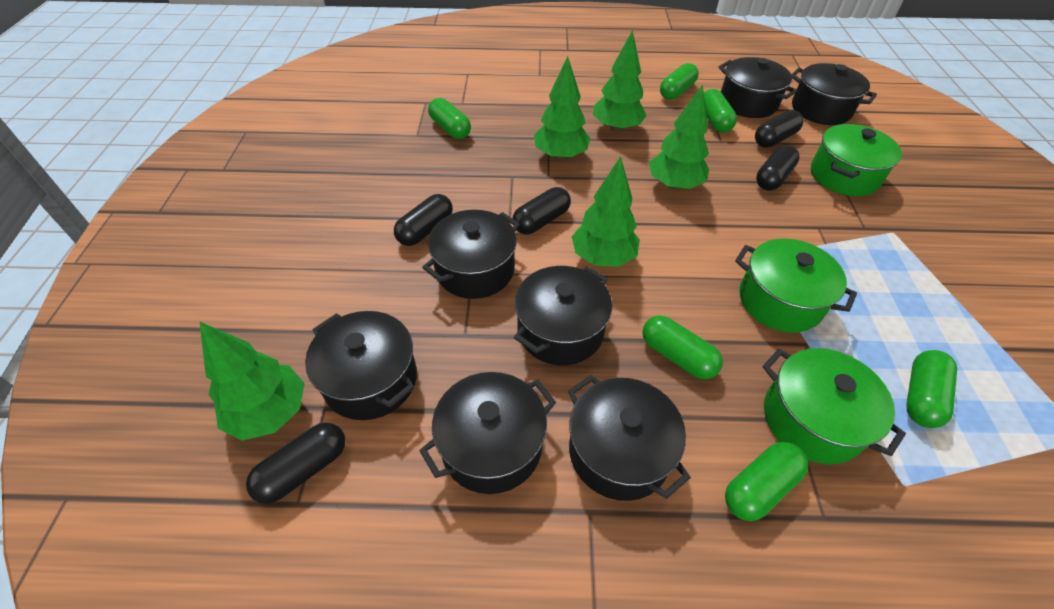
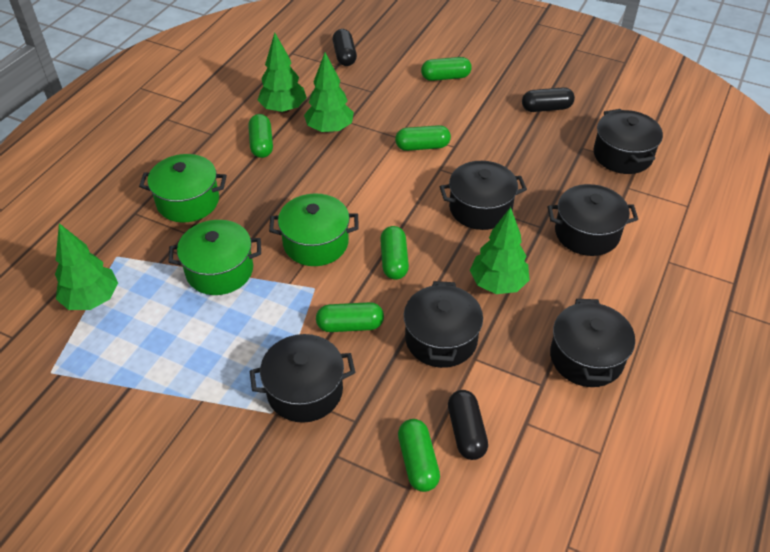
black capsule: 5 -> 3
black pot: 7 -> 6
green tree: 5 -> 4

